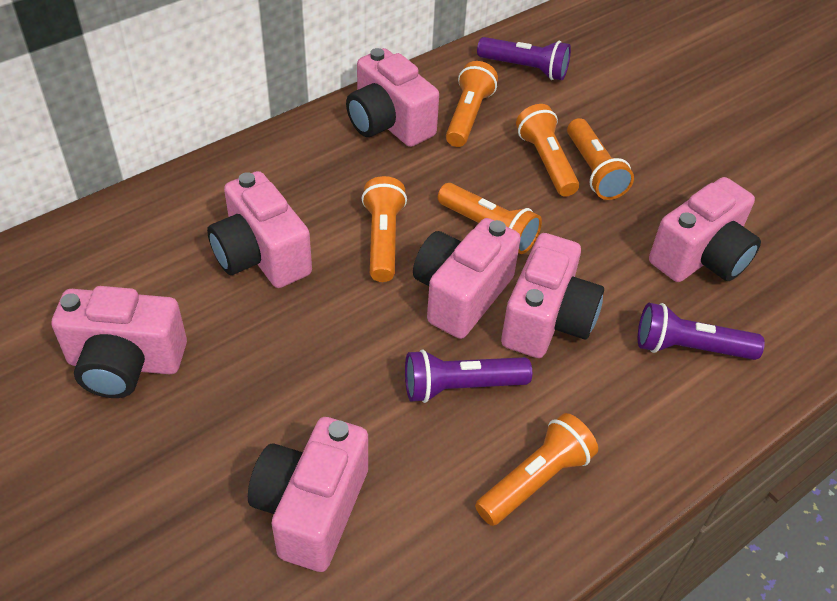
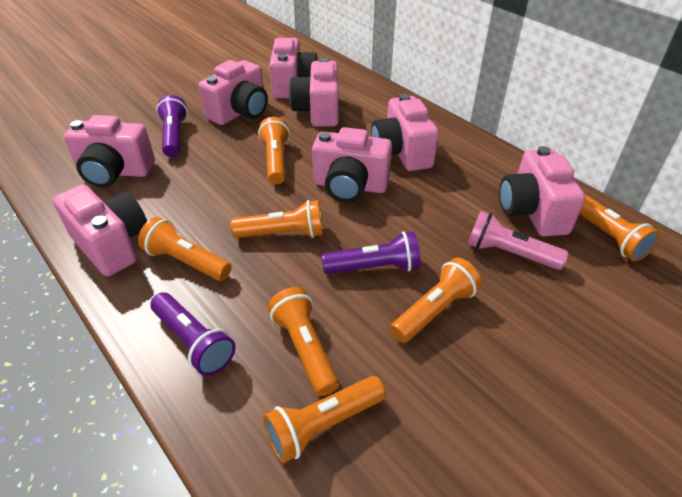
orange flashlight: 6 -> 7
pink camera: 7 -> 8
pink flashlight: 0 -> 1

